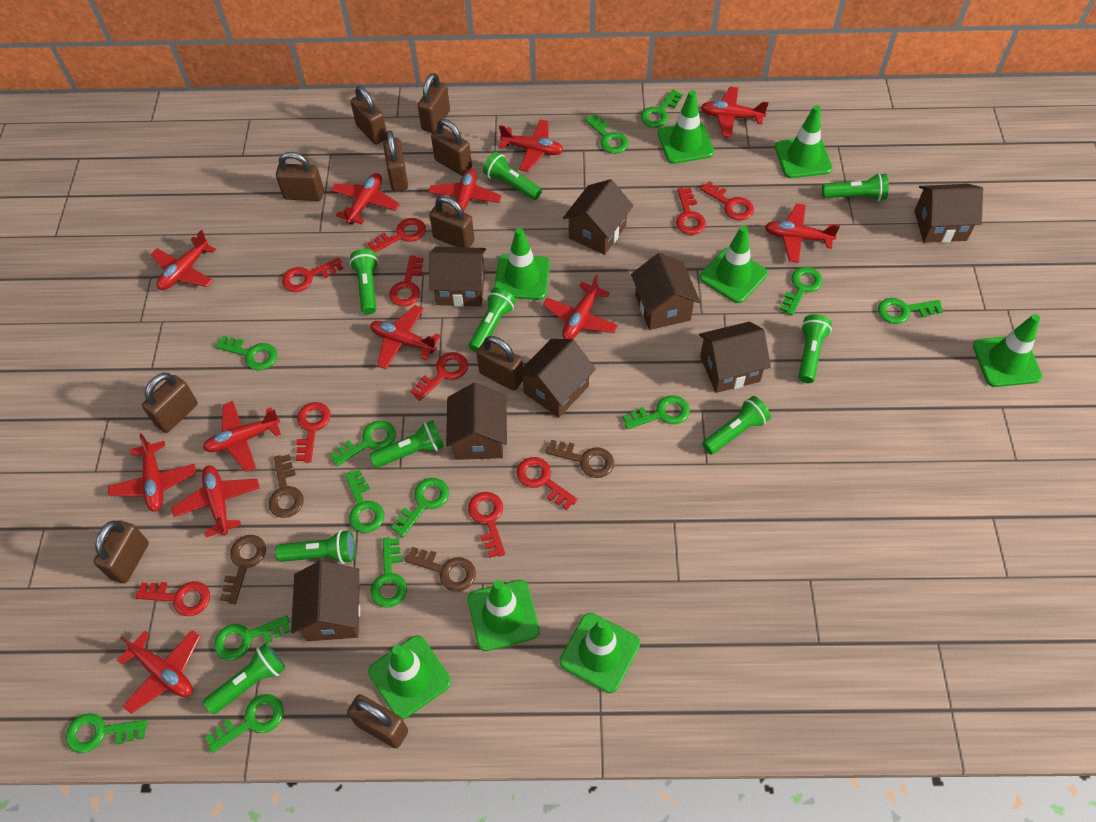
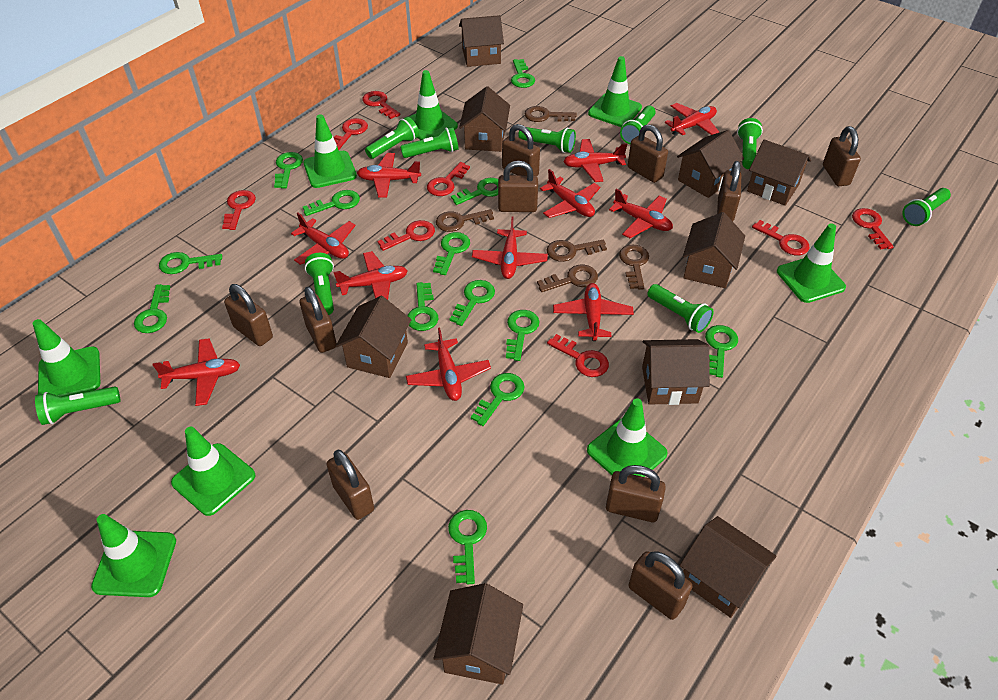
brown house: 8 -> 9
brown key: 4 -> 5
red key: 10 -> 8
red plane: 12 -> 11

